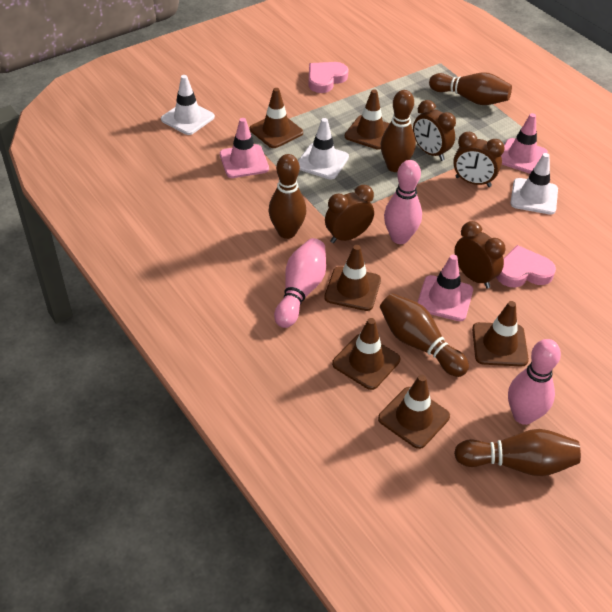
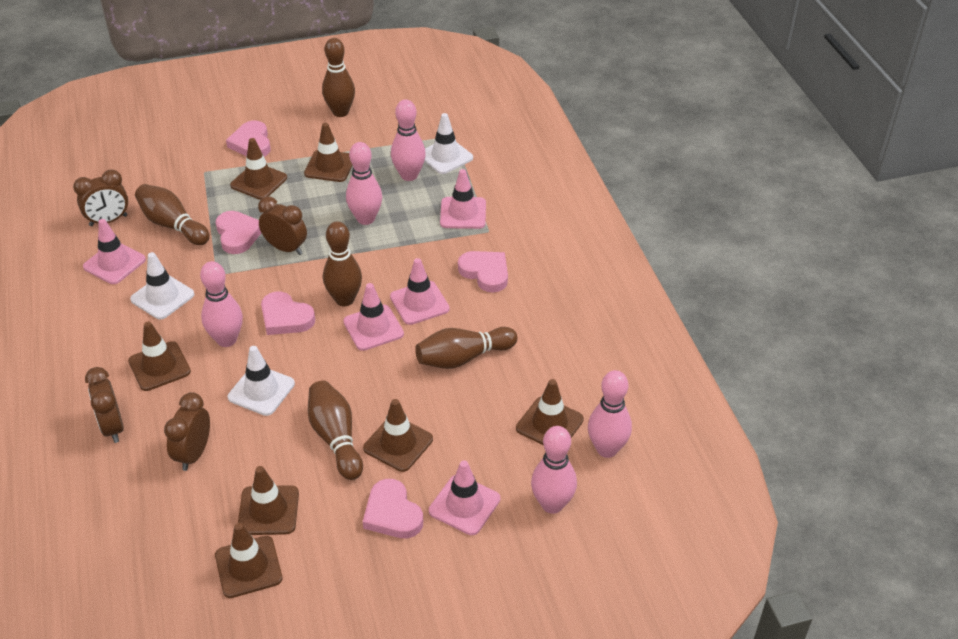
brown traffic cone: 6 -> 7
pink bowling pin: 3 -> 5
pink heart: 2 -> 5
pink traffic cone: 3 -> 5

